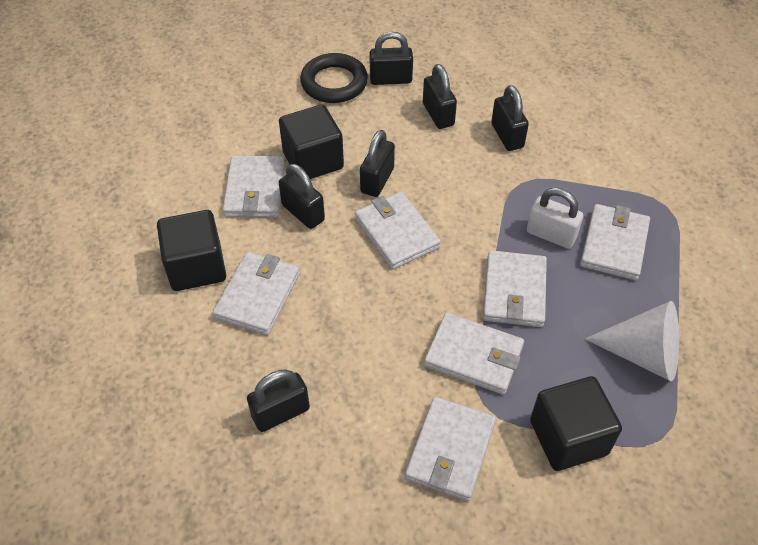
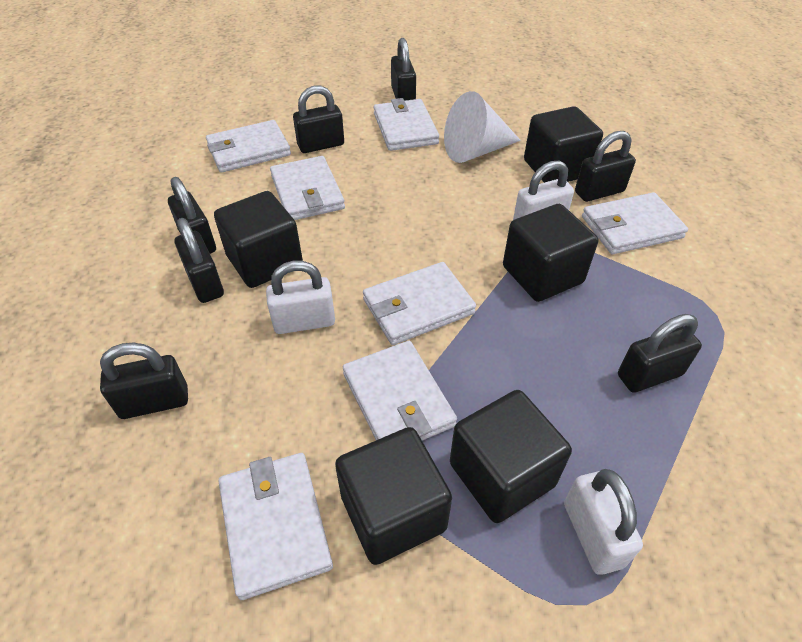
black cube: 3 -> 5
black padlock: 6 -> 7
black ring: 1 -> 0
white padlock: 1 -> 3

